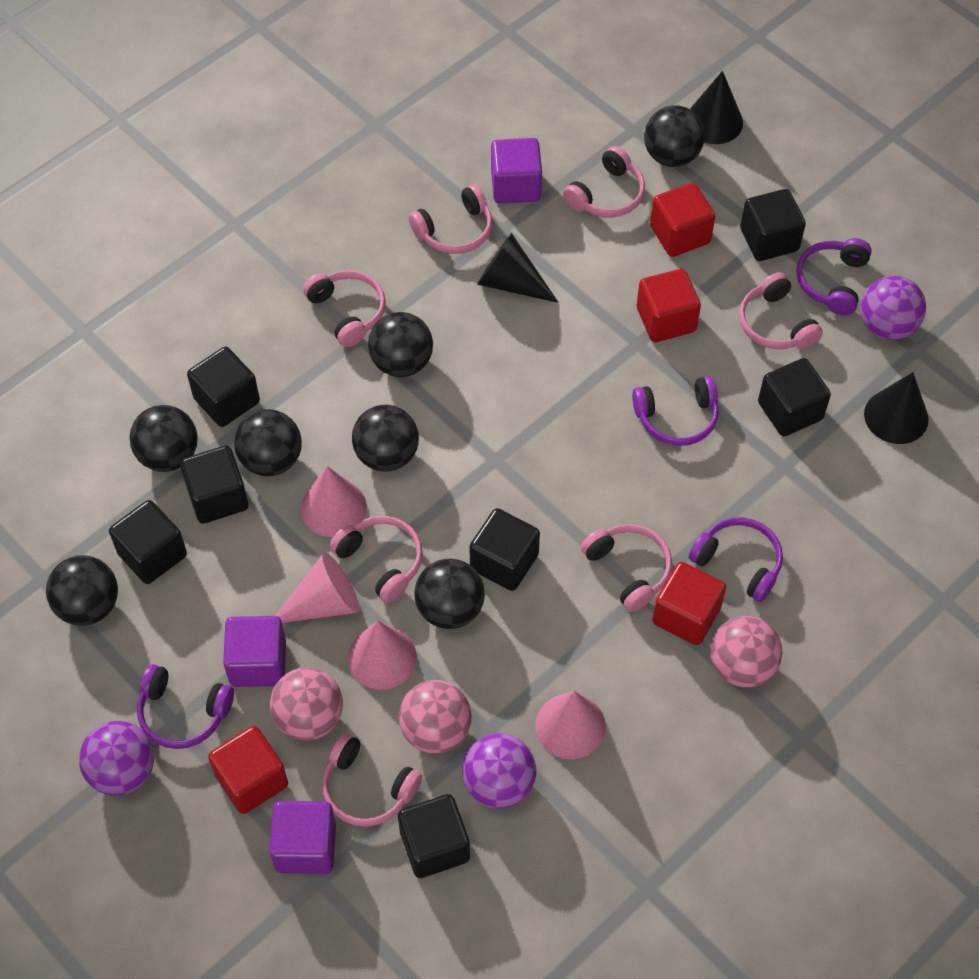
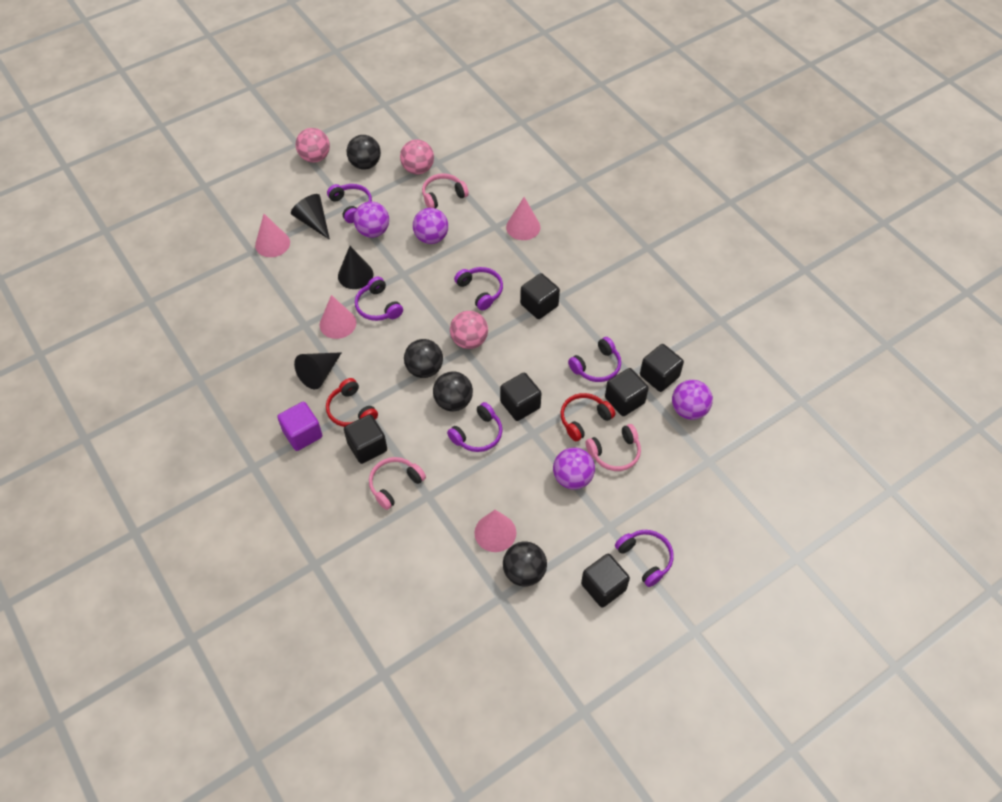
black ball: 7 -> 4
black cube: 7 -> 6
pink headphones: 7 -> 3
purple ball: 3 -> 4
purple cube: 3 -> 1
purple headphones: 4 -> 6
red cube: 4 -> 0
red headphones: 0 -> 2

